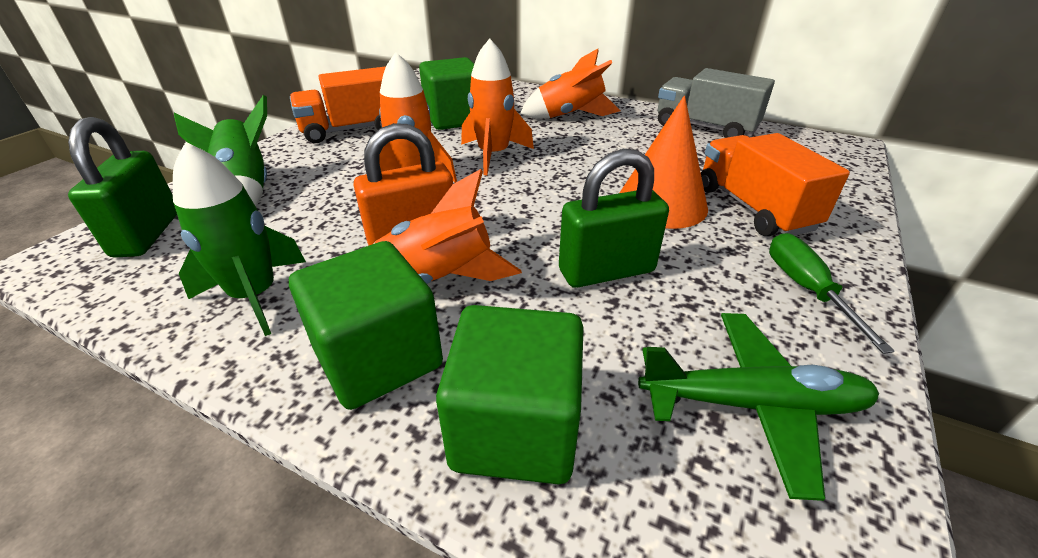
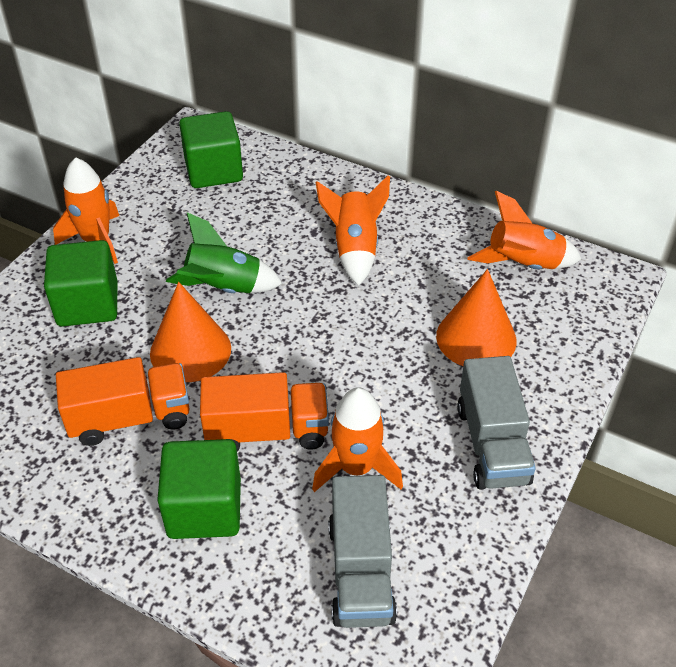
green padlock: 2 -> 0
green plane: 1 -> 0
green rocket: 2 -> 1
green screwdriver: 1 -> 0
grey truck: 1 -> 2
orange cone: 1 -> 2
orange padlock: 1 -> 0

